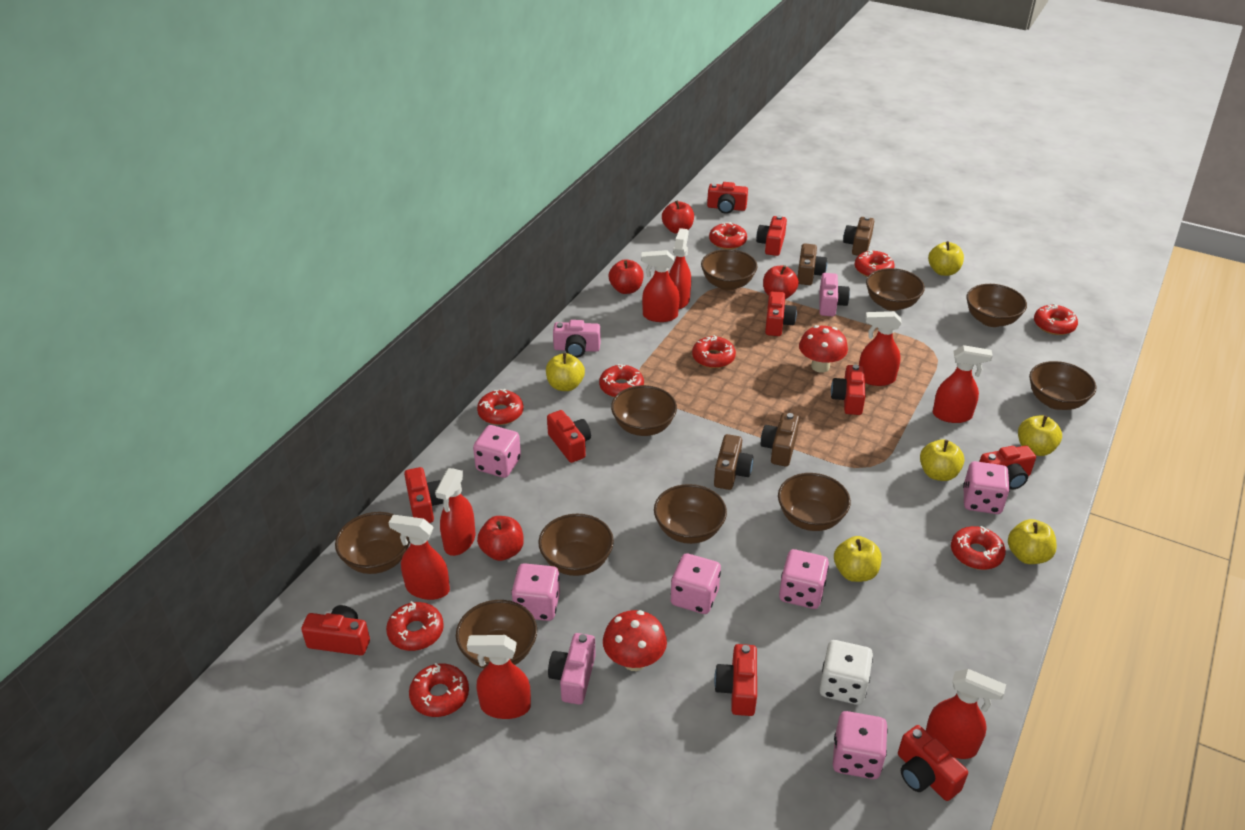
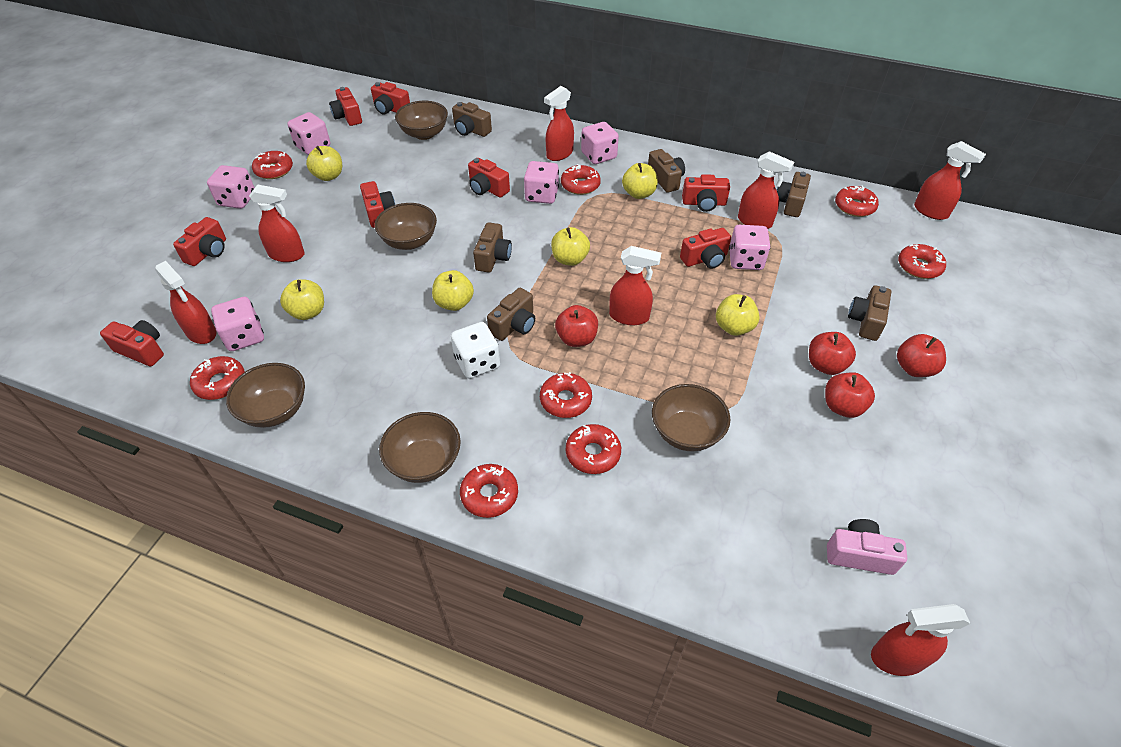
brown bowl: 10 -> 5
brown camera: 4 -> 6
pink camera: 3 -> 1
red camera: 10 -> 8
red donut: 9 -> 8
red mushroom: 2 -> 0
red spray bottle: 8 -> 7

